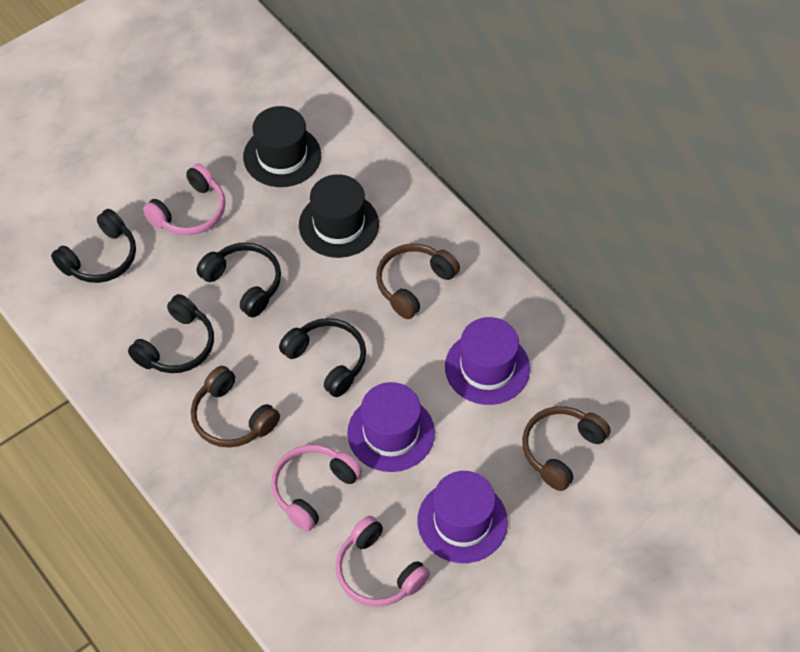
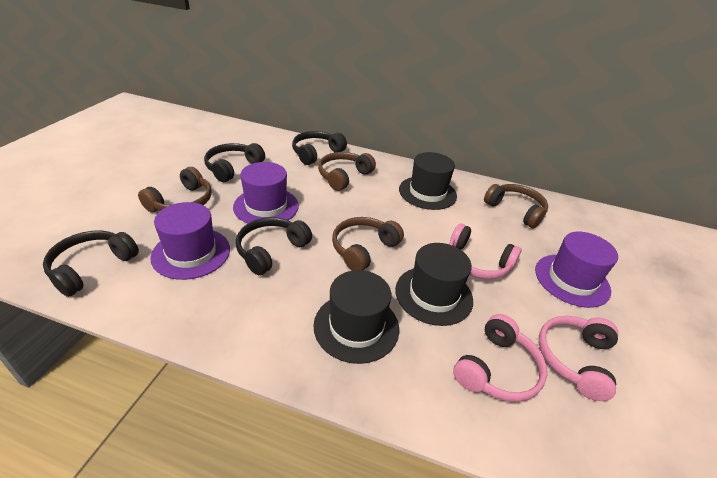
black hat: 2 -> 3
brown headphones: 3 -> 4

